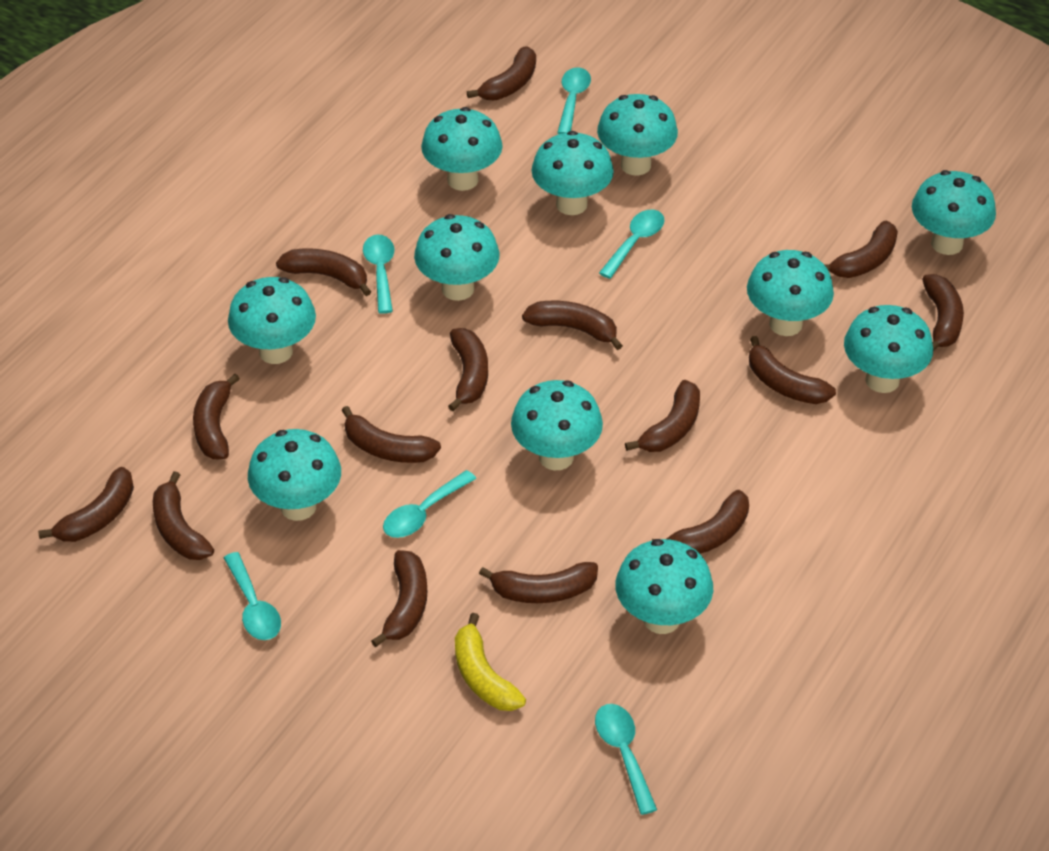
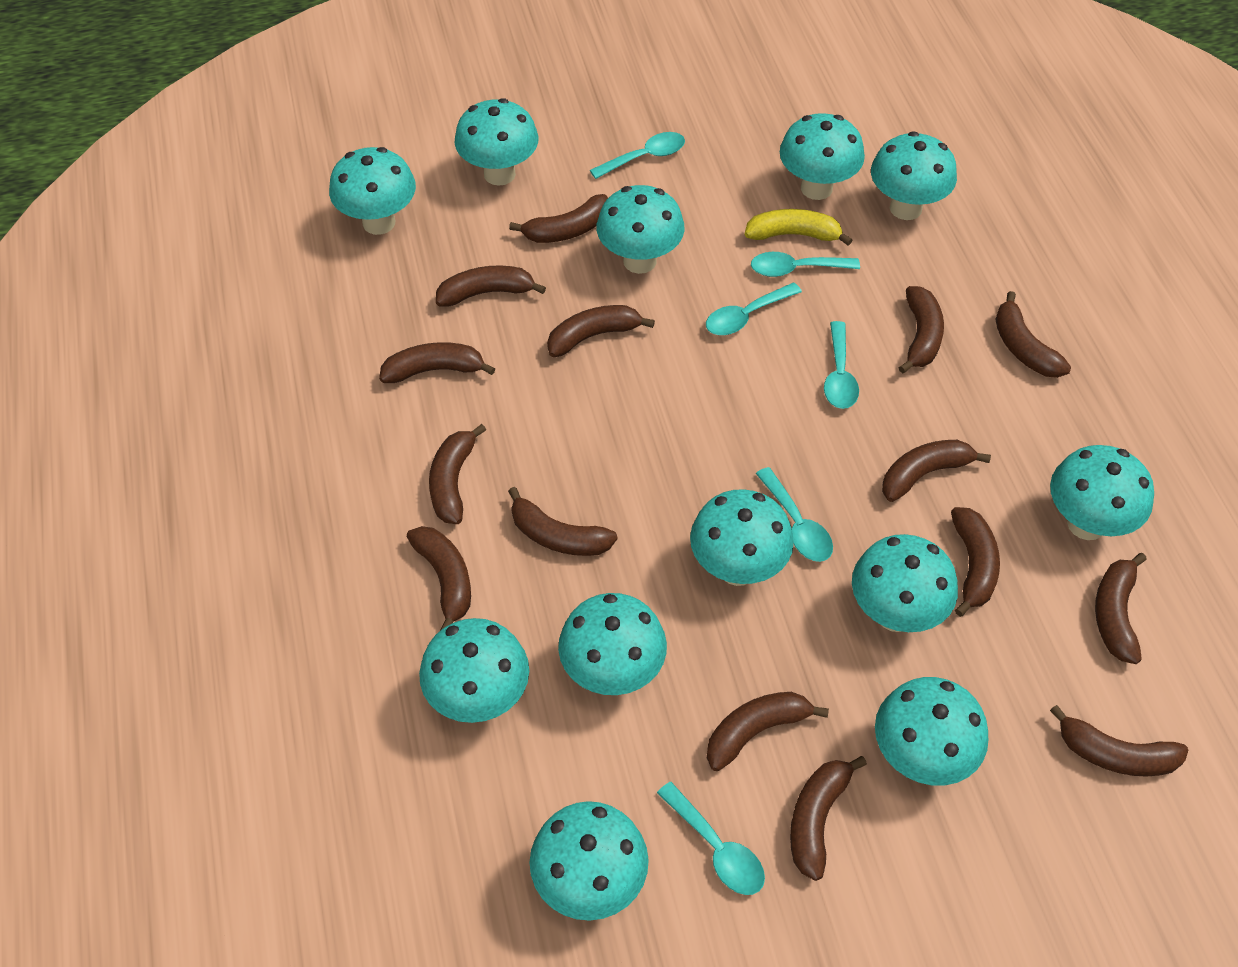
turquoise mushroom: 11 -> 12

